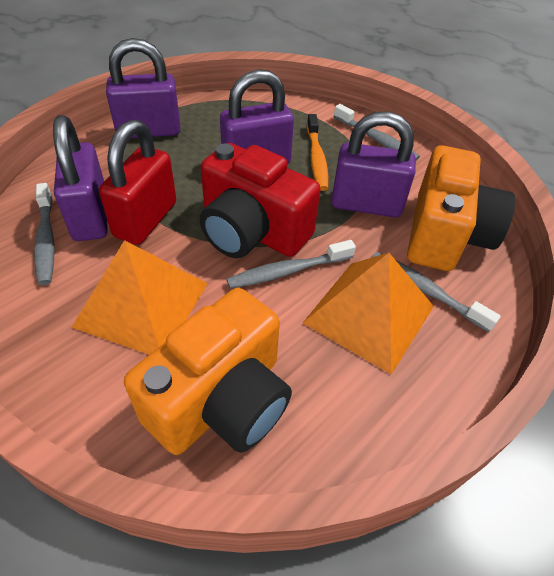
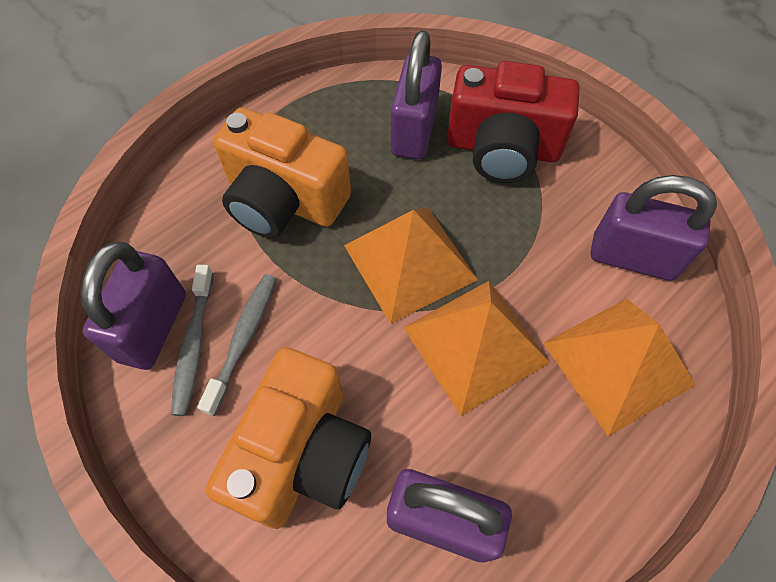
grey toothbrush: 4 -> 2
orange pyramid: 2 -> 3
orange toothbrush: 1 -> 0
red padlock: 1 -> 0

